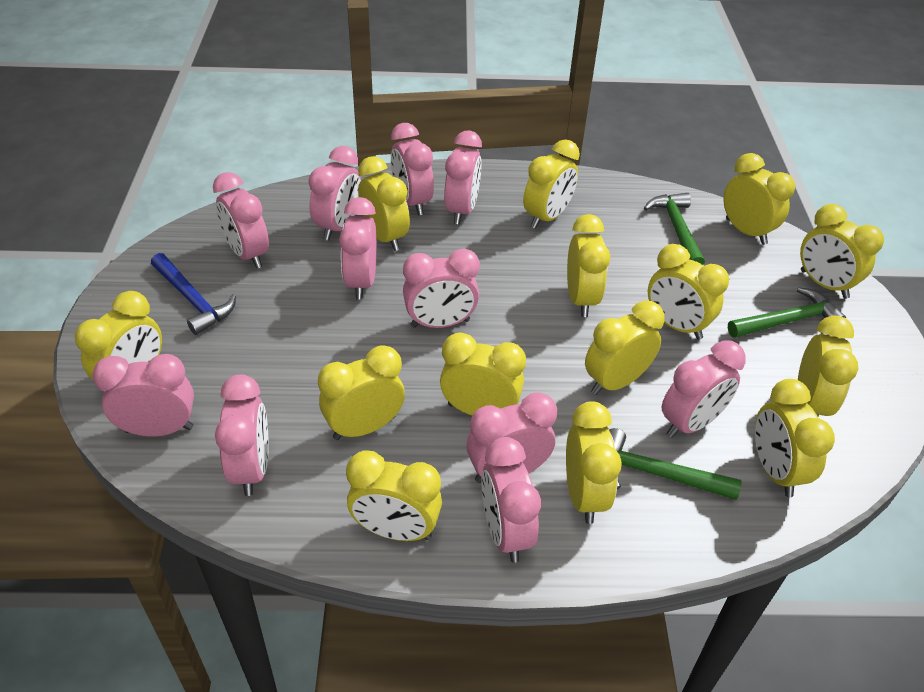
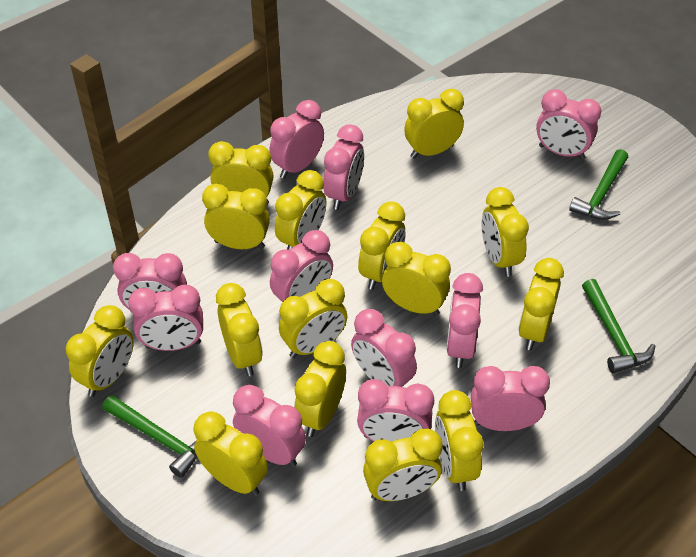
blue hammer: 1 -> 0
yellow clock: 14 -> 15

